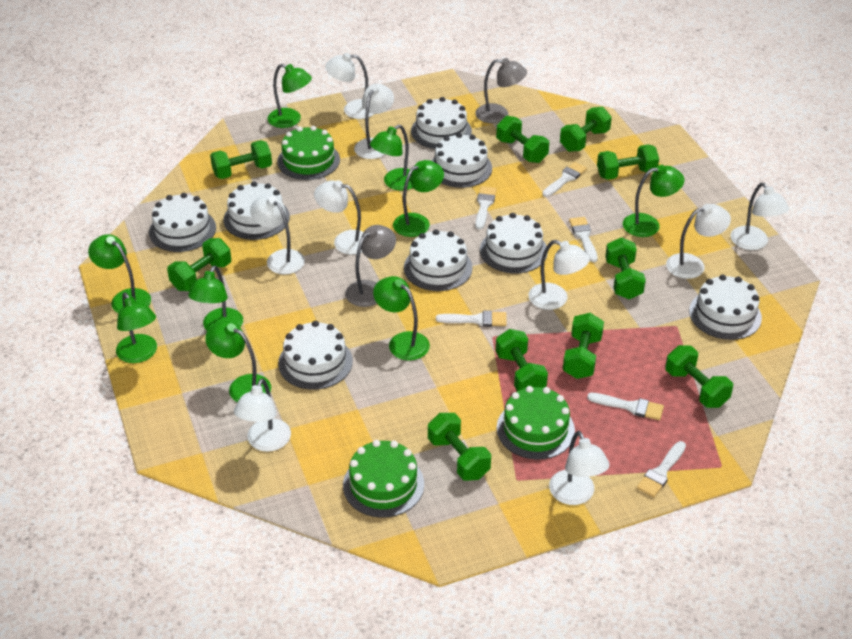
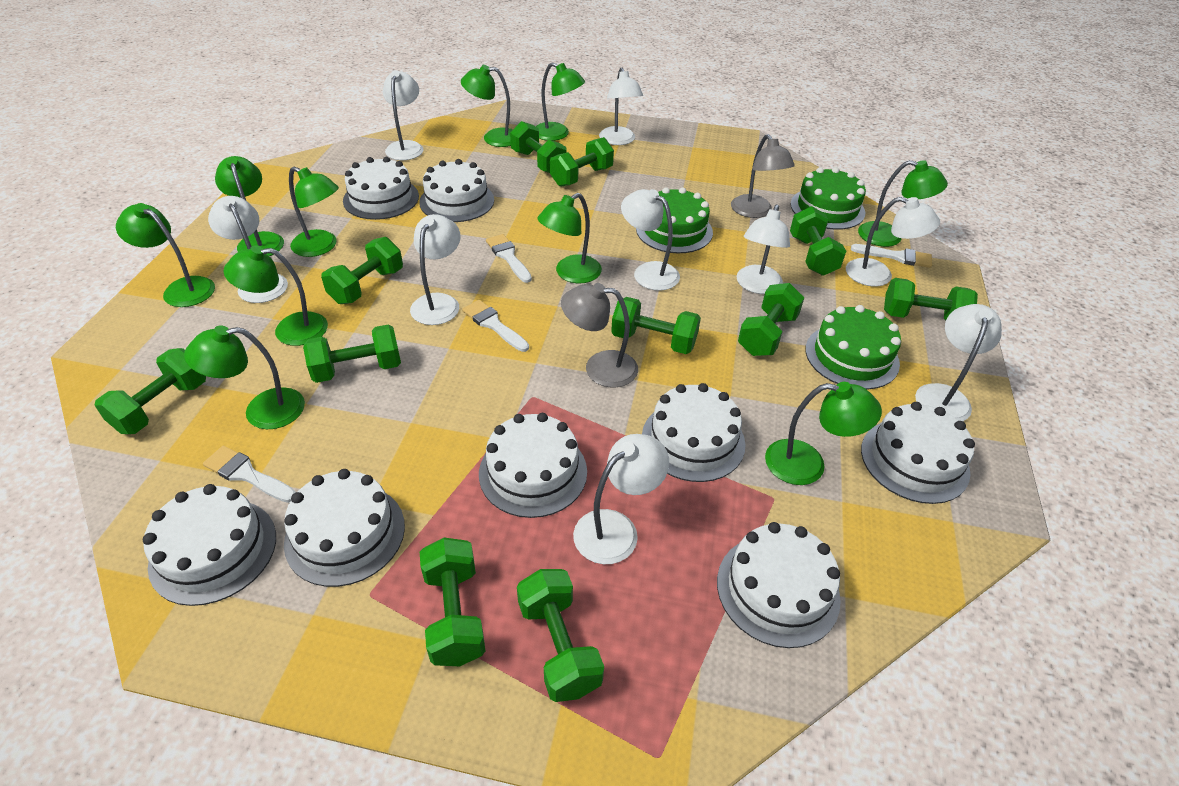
green dumbbell: 10 -> 11
green lamp: 9 -> 10
white brush: 6 -> 4

